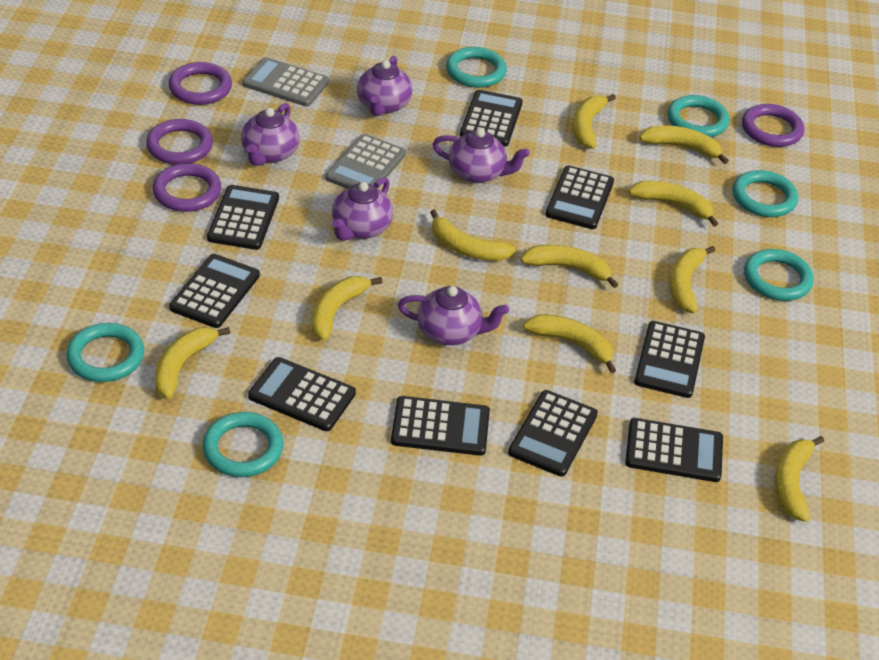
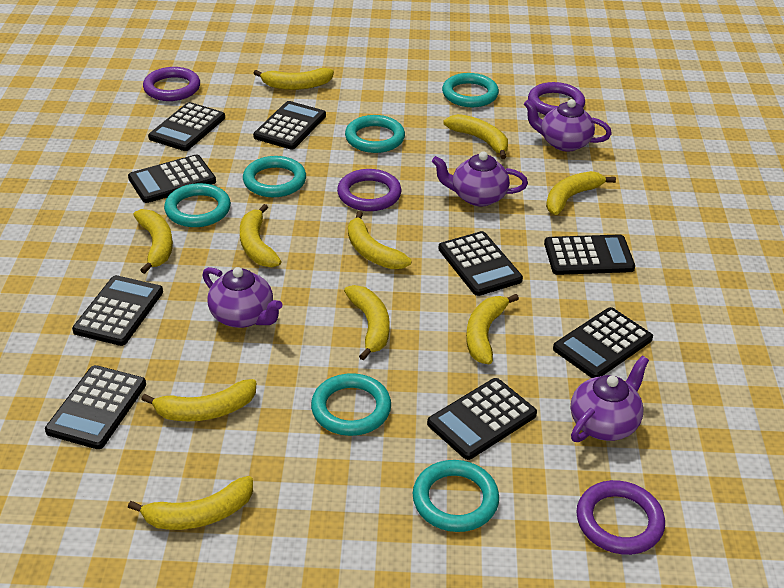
grey calculator: 2 -> 0
purple teapot: 5 -> 4

